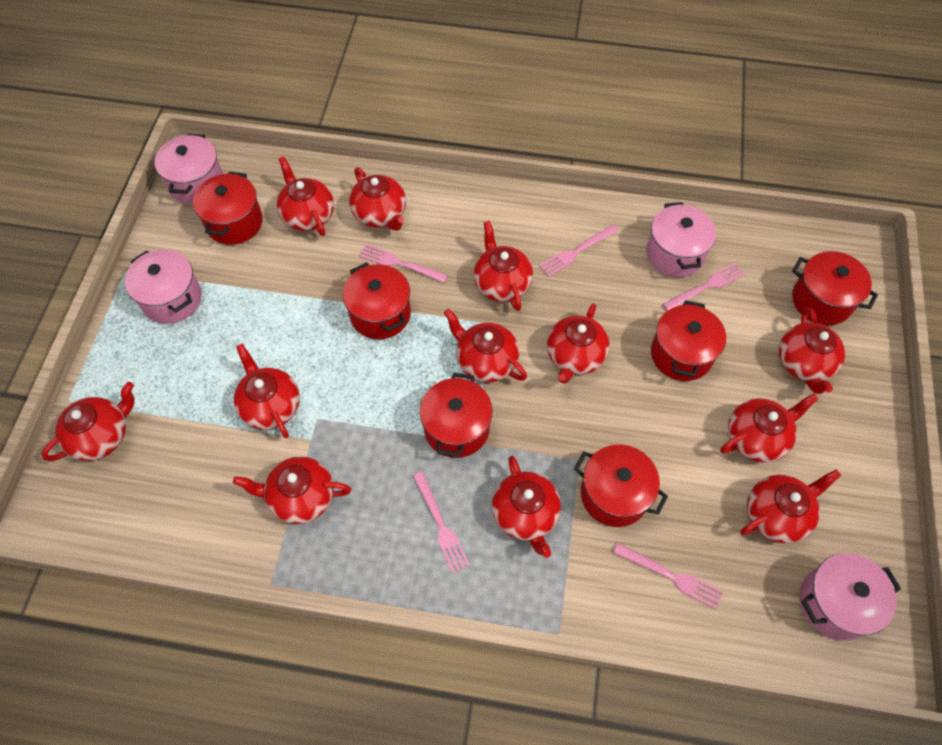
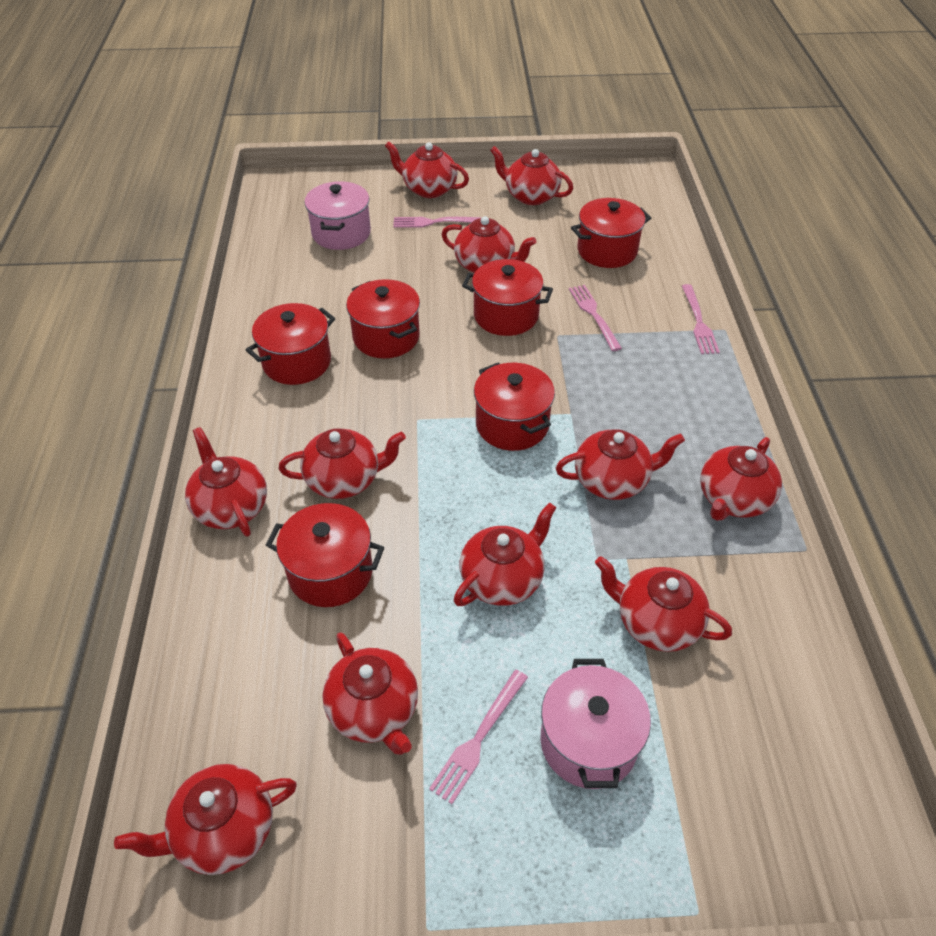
pink fork: 5 -> 4
pink pot: 4 -> 2
red teapot: 12 -> 11

